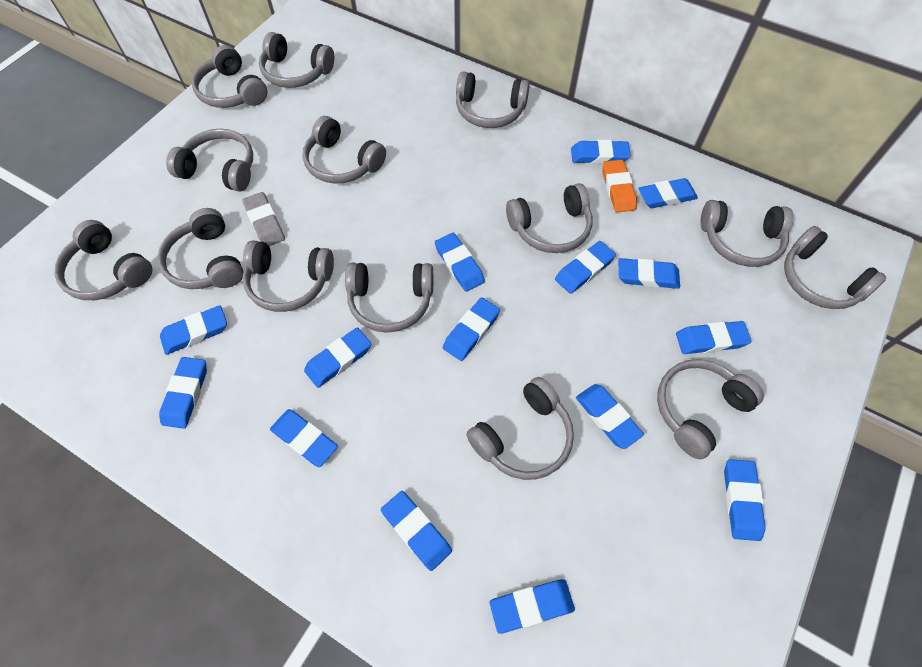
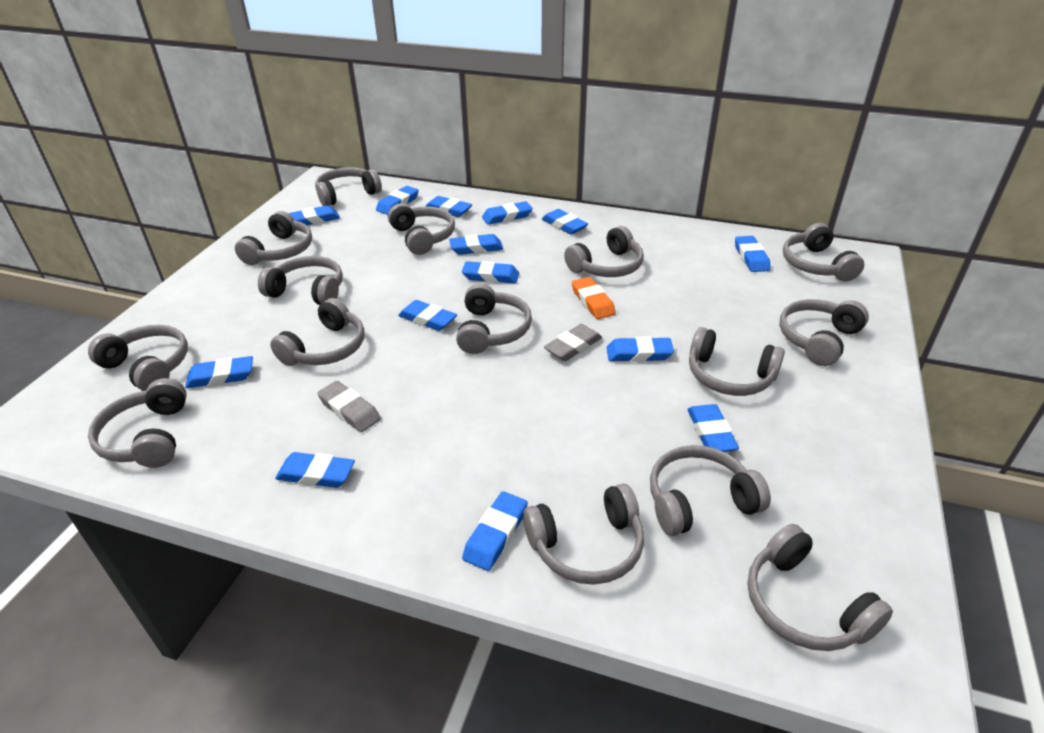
blue eraser: 15 -> 14
grey eraser: 1 -> 2
grey headphones: 14 -> 15

